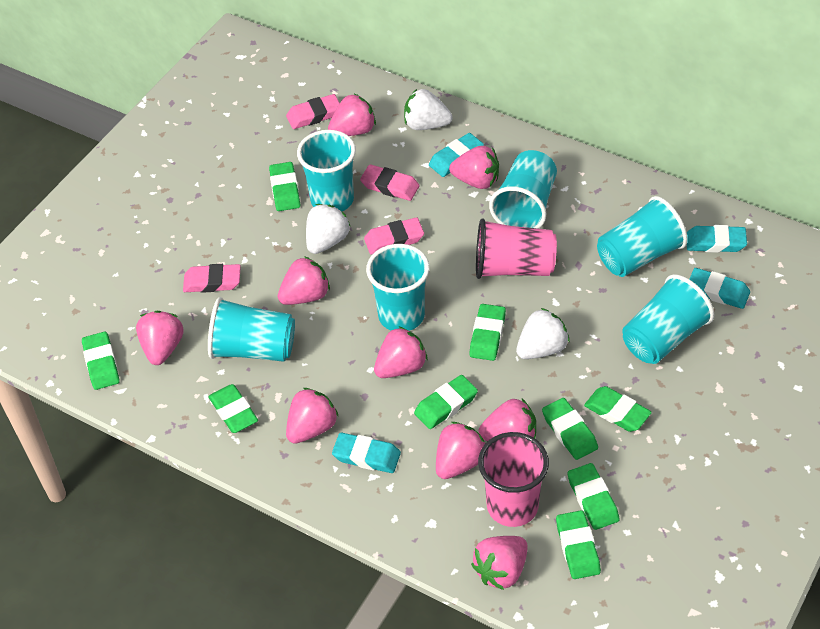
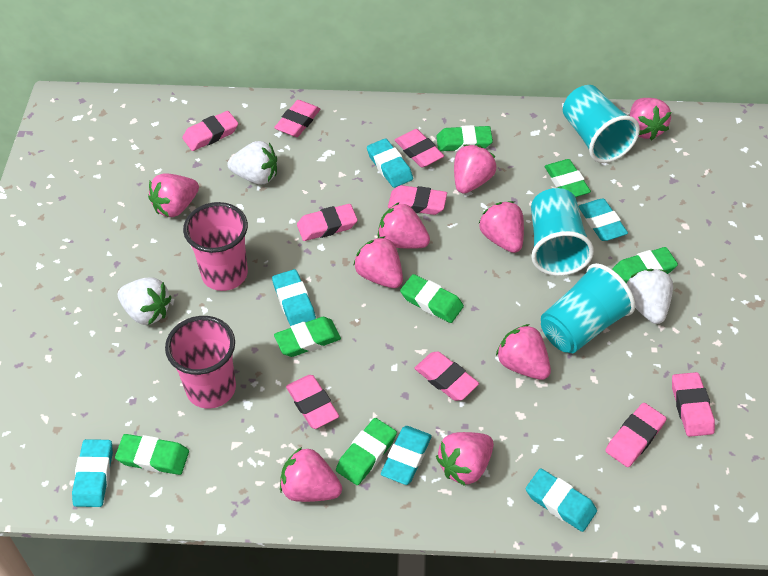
green eraser: 9 -> 7
pink eraser: 4 -> 9
turquoise cup: 6 -> 3
turquoise eraser: 4 -> 6

